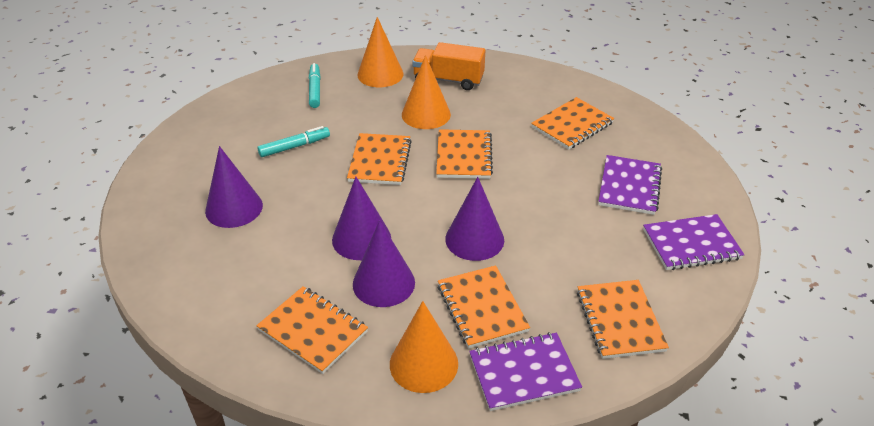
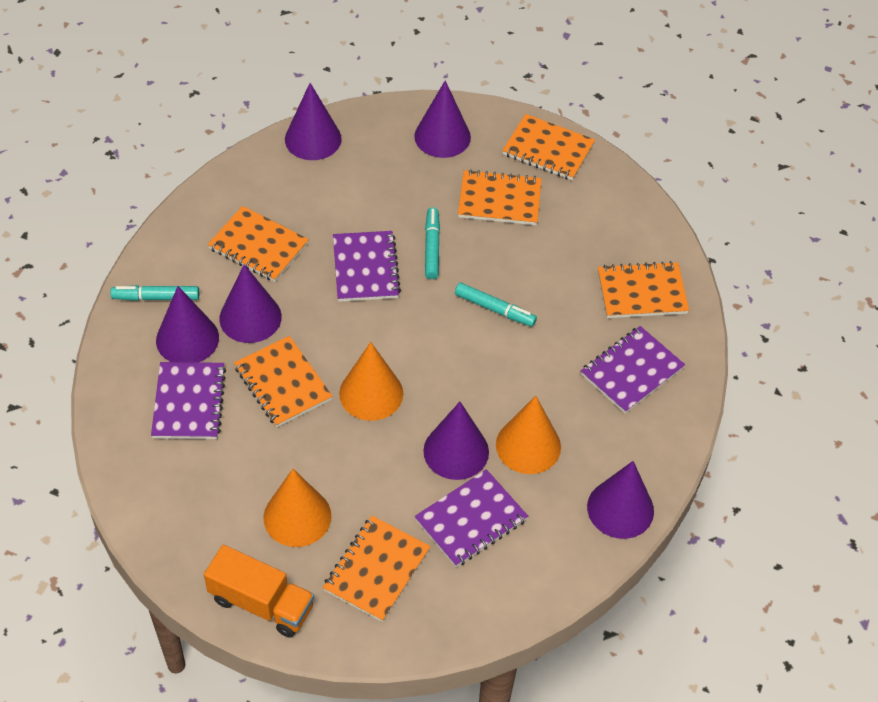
purple cone: 4 -> 6
purple notebook: 3 -> 4
turquoise marker: 2 -> 3

